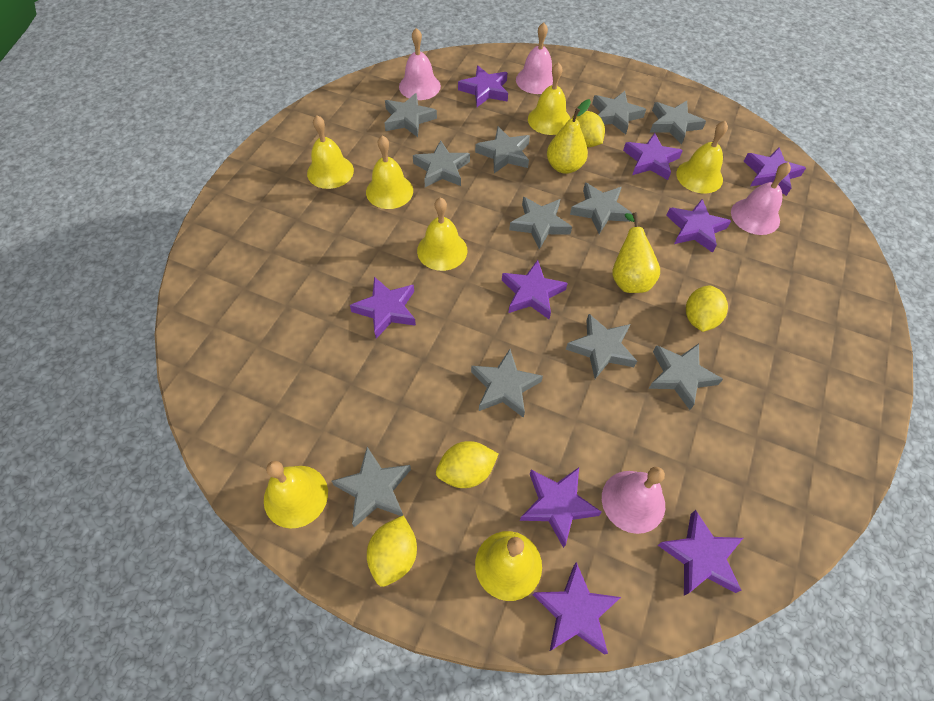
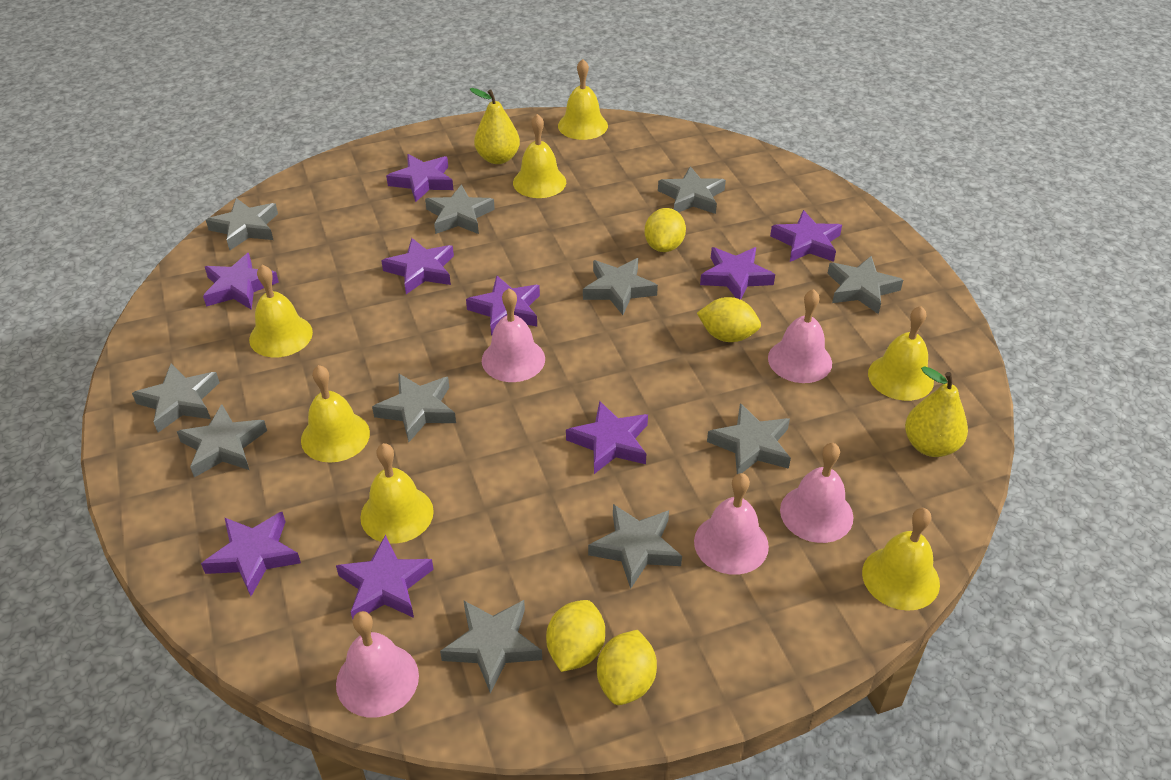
pink bell: 4 -> 5

